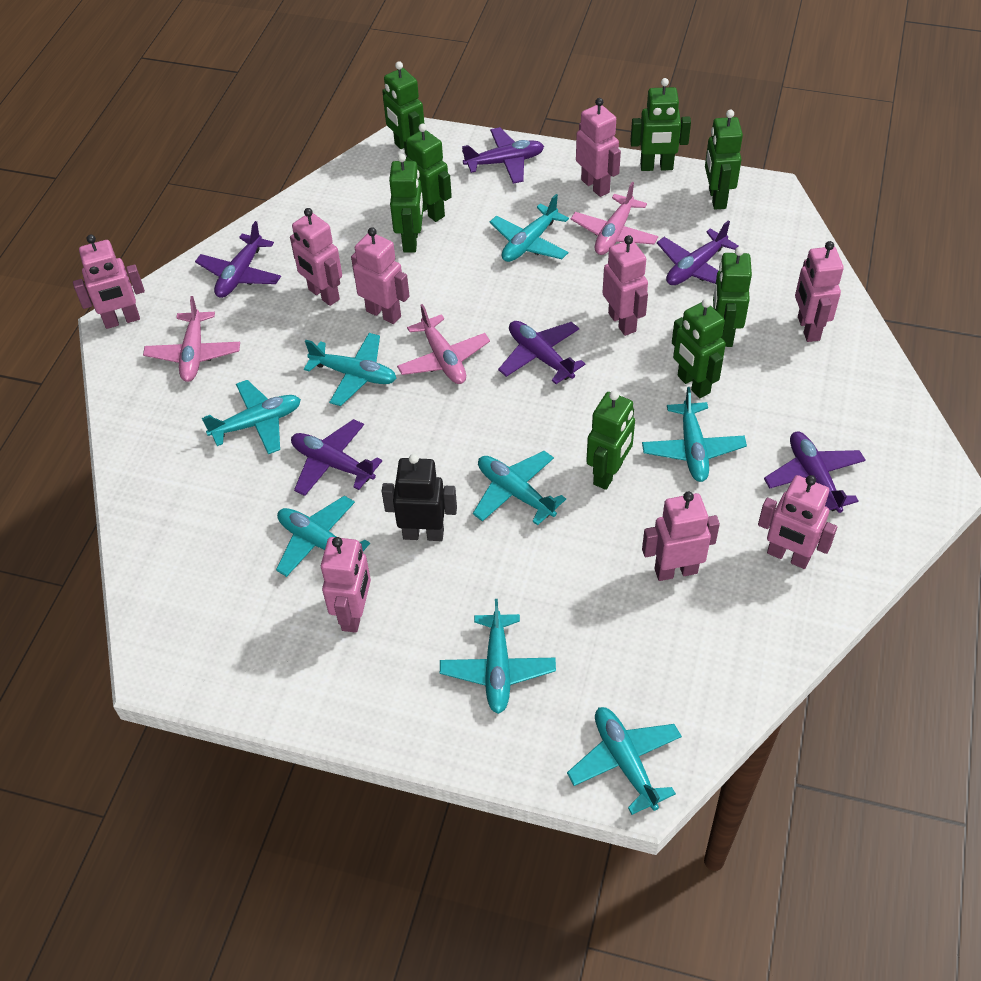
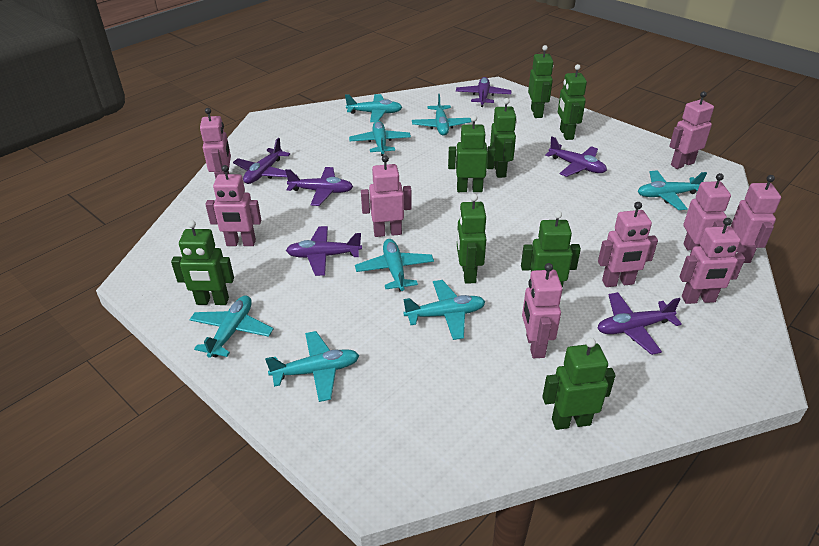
black robot: 1 -> 0
pink plane: 3 -> 0

